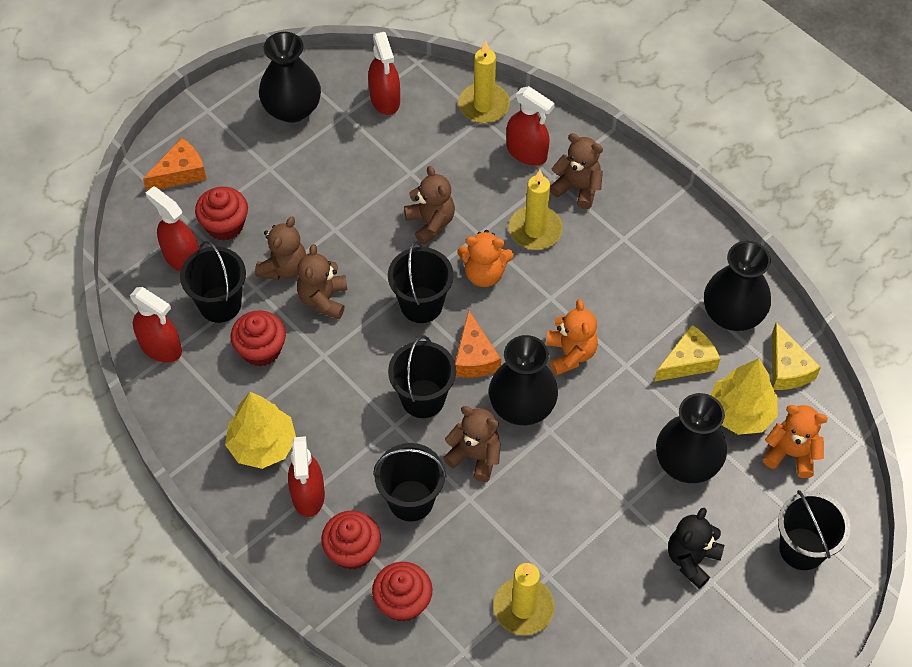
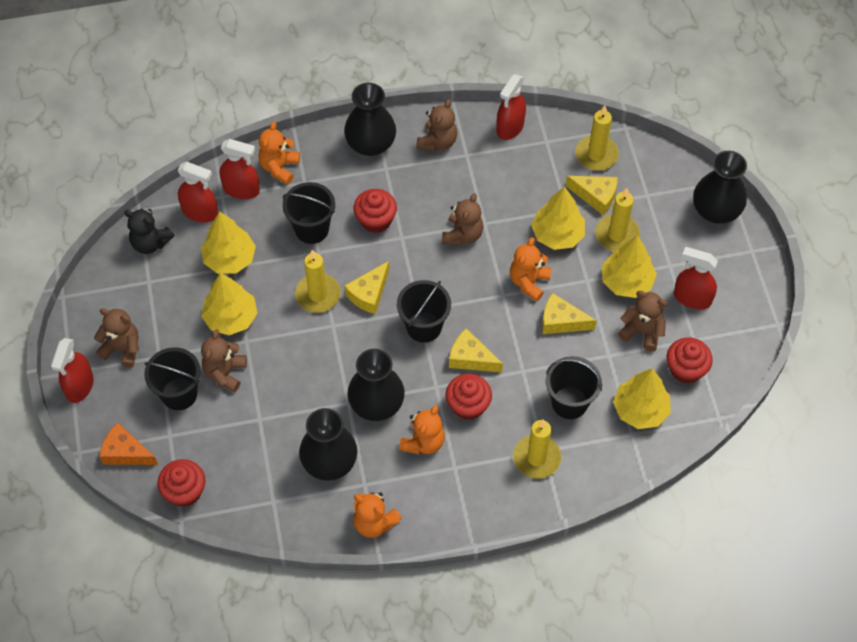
black bucket: 5 -> 4
orange cheese: 2 -> 1
orange teddy bear: 3 -> 4
yellow candle: 3 -> 4
yellow cheese: 2 -> 4
yellow tree: 2 -> 5

